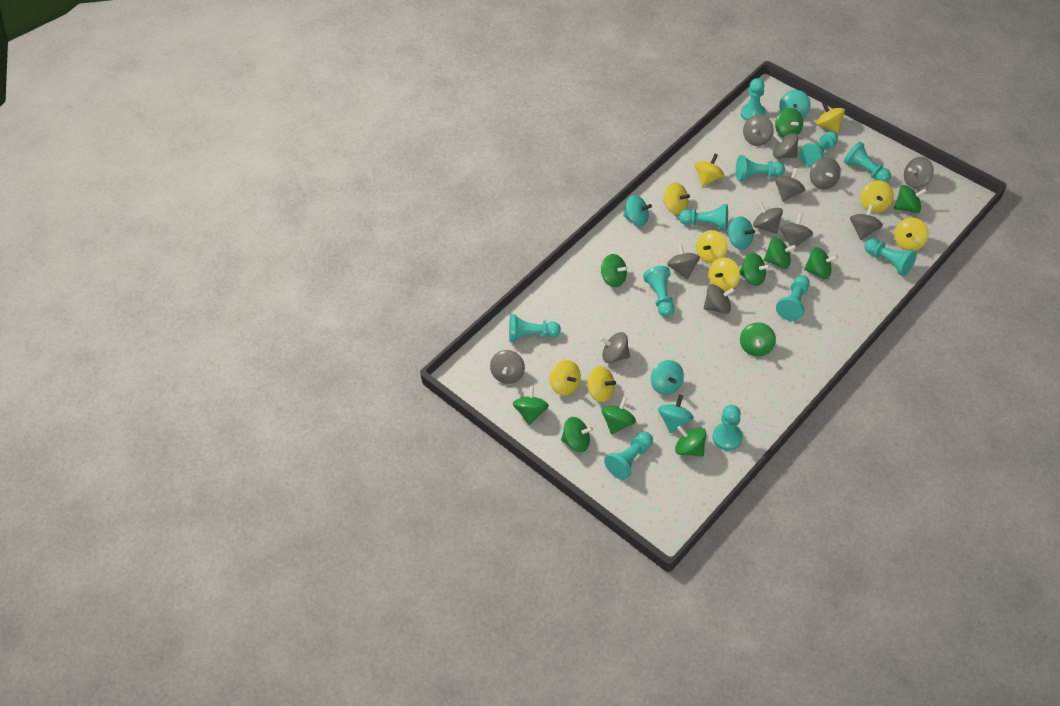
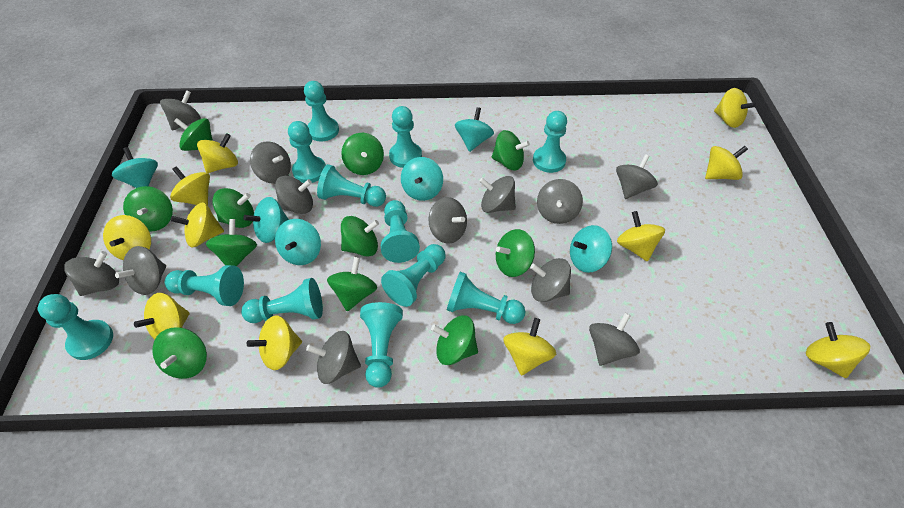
turquoise pawn: 11 -> 12
turquoise spinning top: 5 -> 6
yellow spinning top: 9 -> 11

